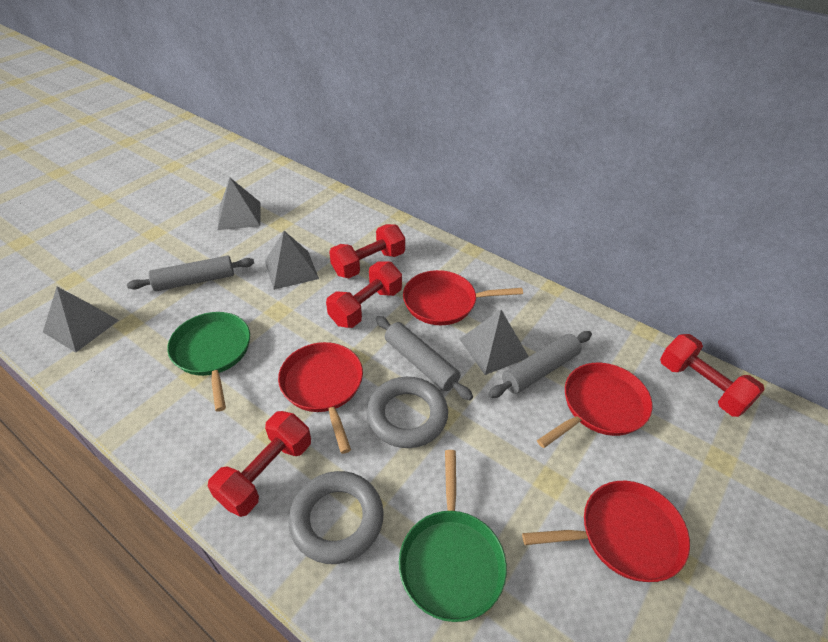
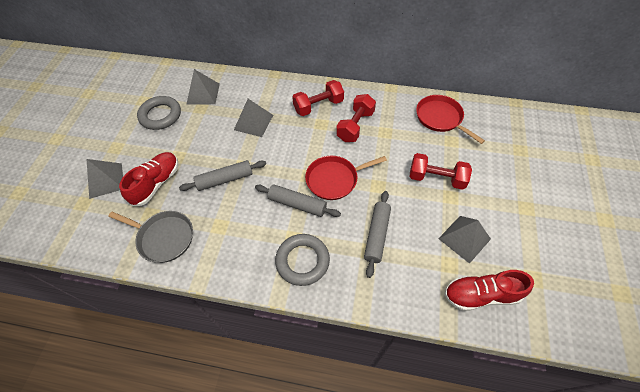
green pan: 2 -> 0
grey pan: 0 -> 1
red dumbbell: 4 -> 3
red pan: 4 -> 2
red shoe: 0 -> 2

